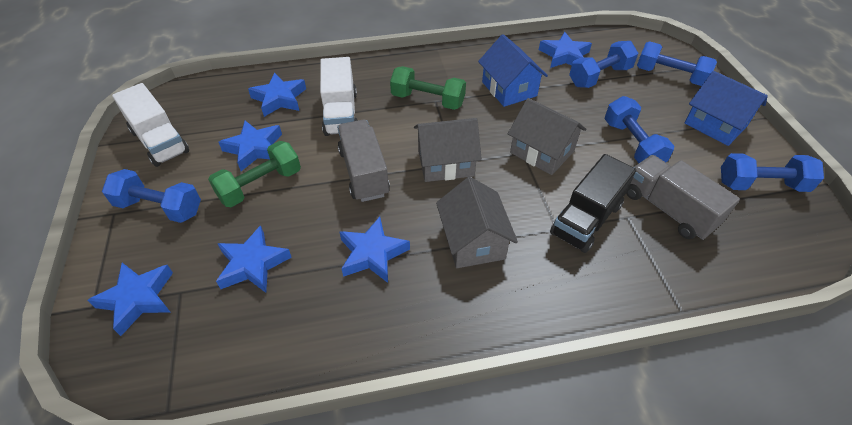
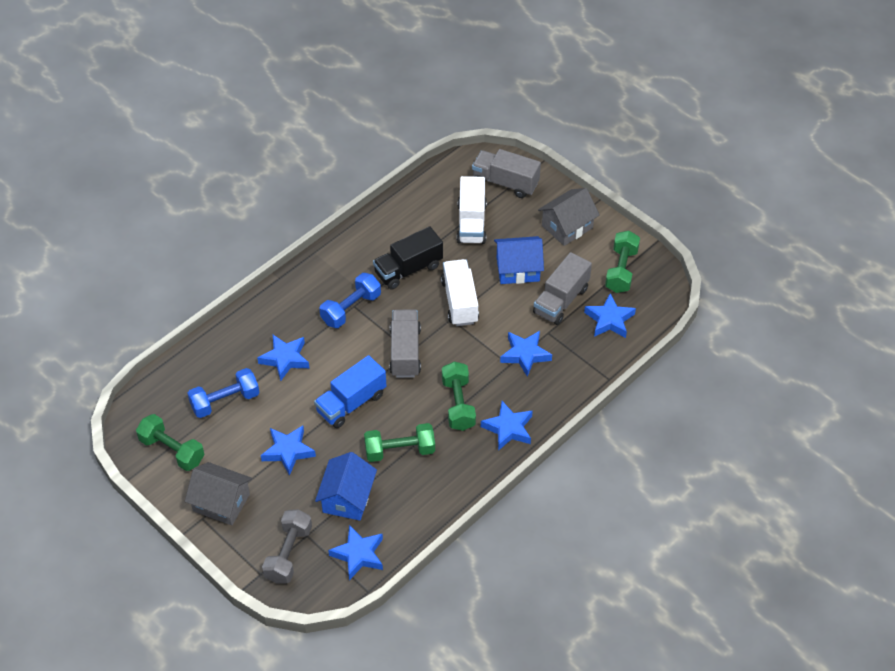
blue dumbbell: 5 -> 2
blue truck: 0 -> 1
green dumbbell: 2 -> 4
grey dumbbell: 0 -> 1
grey house: 3 -> 2
grey truck: 2 -> 3

